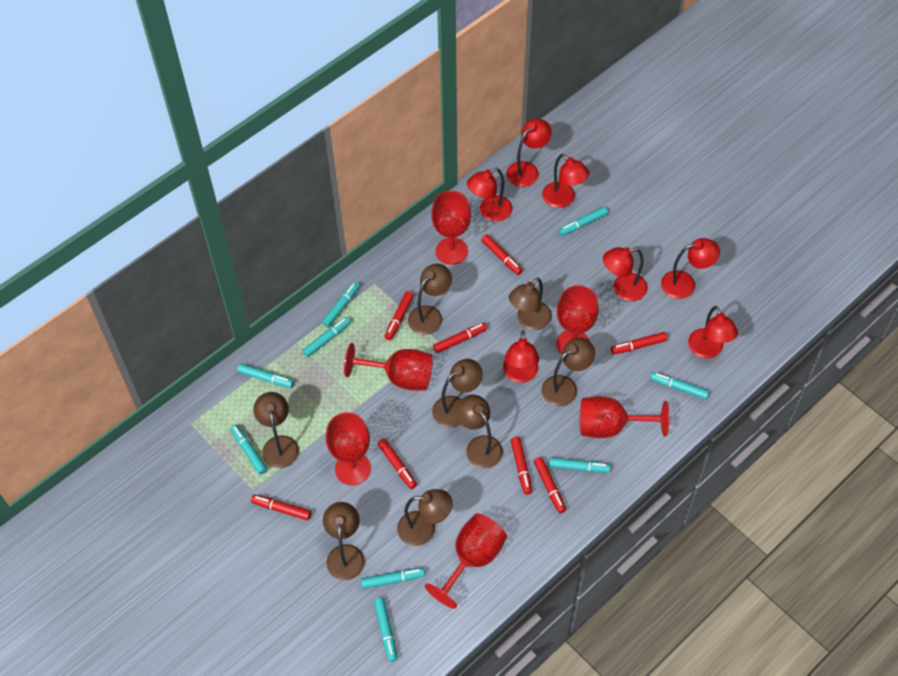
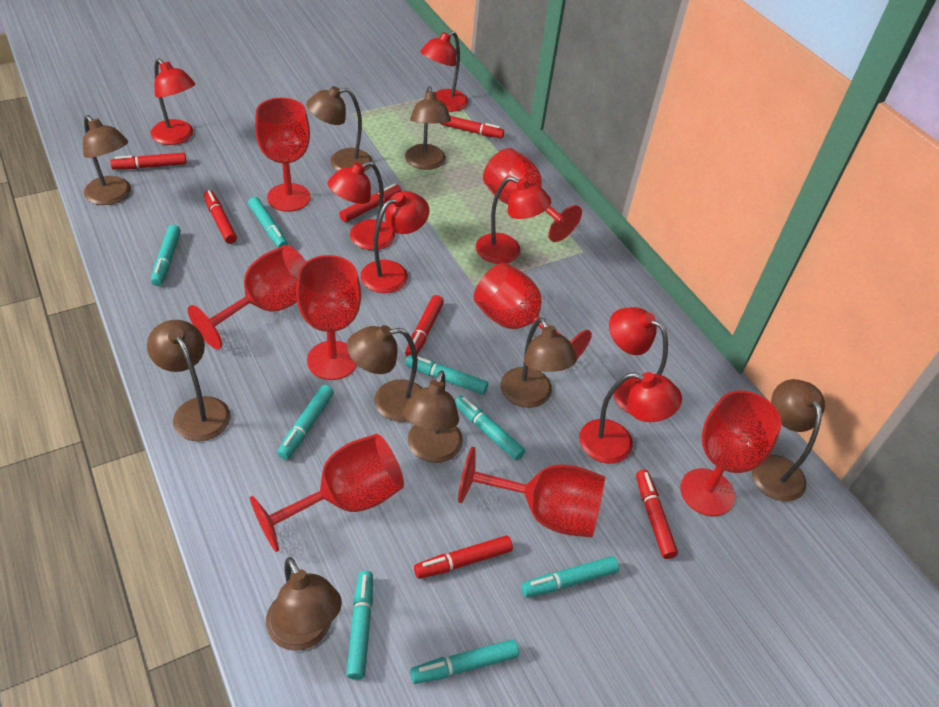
brown lamp: 8 -> 9
red goblet: 6 -> 8
red marker: 8 -> 7
turquoise marker: 9 -> 8

